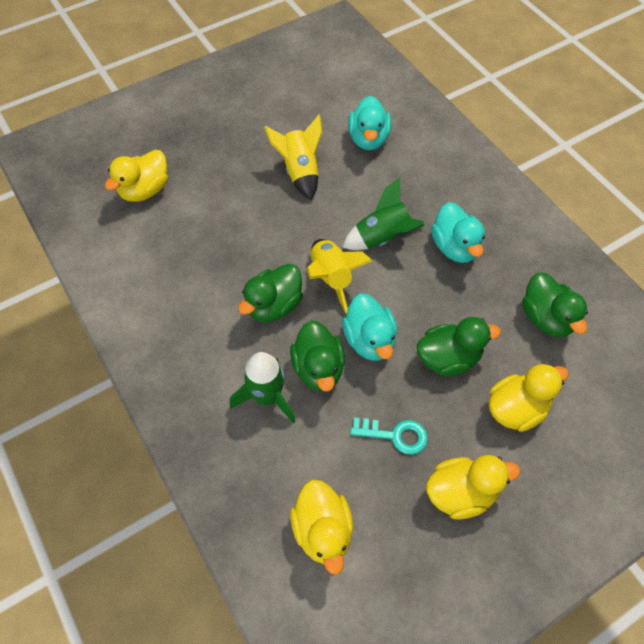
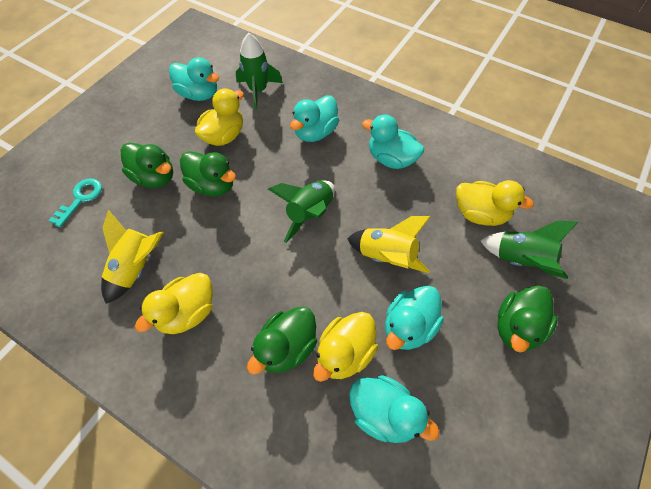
green rocket: 2 -> 3
turquoise duck: 3 -> 5

